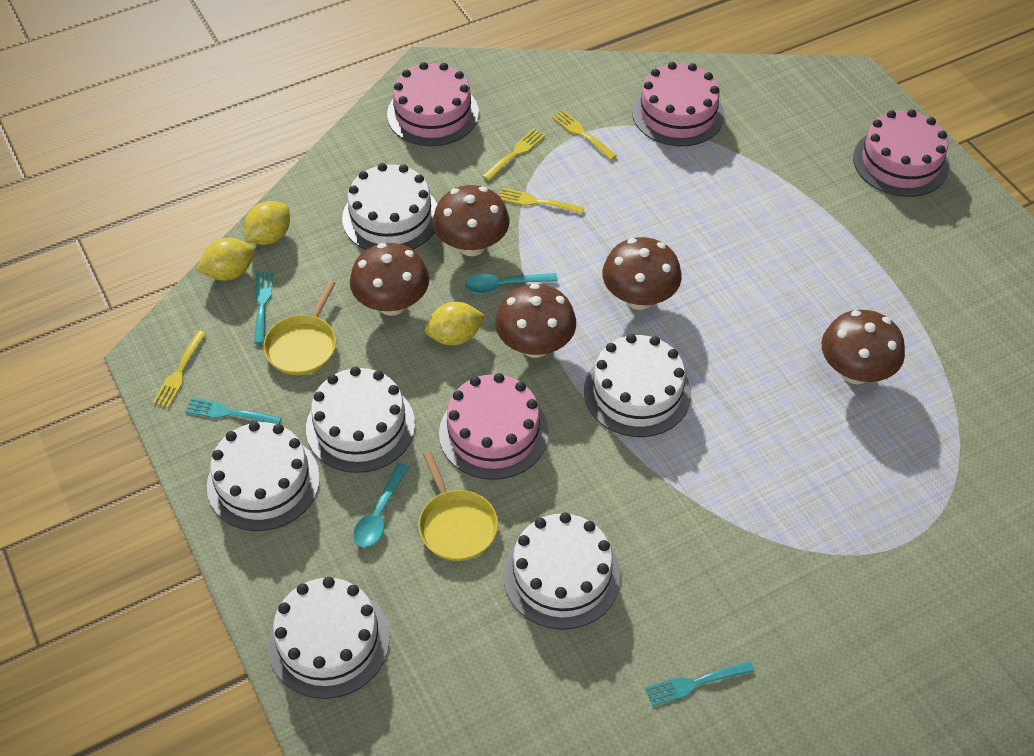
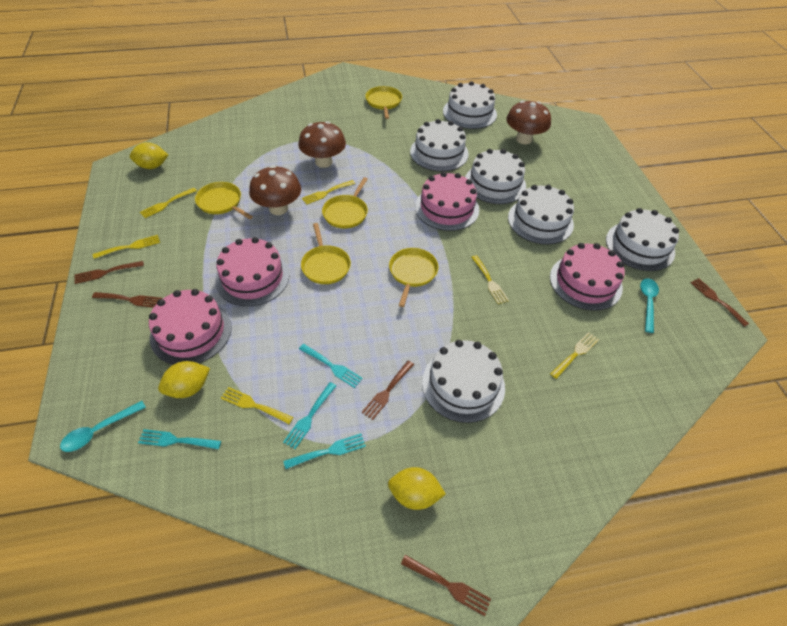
brown fork: 0 -> 5
brown mushroom: 5 -> 3
turquoise fork: 3 -> 4
yellow fork: 4 -> 6
yellow pan: 2 -> 5

